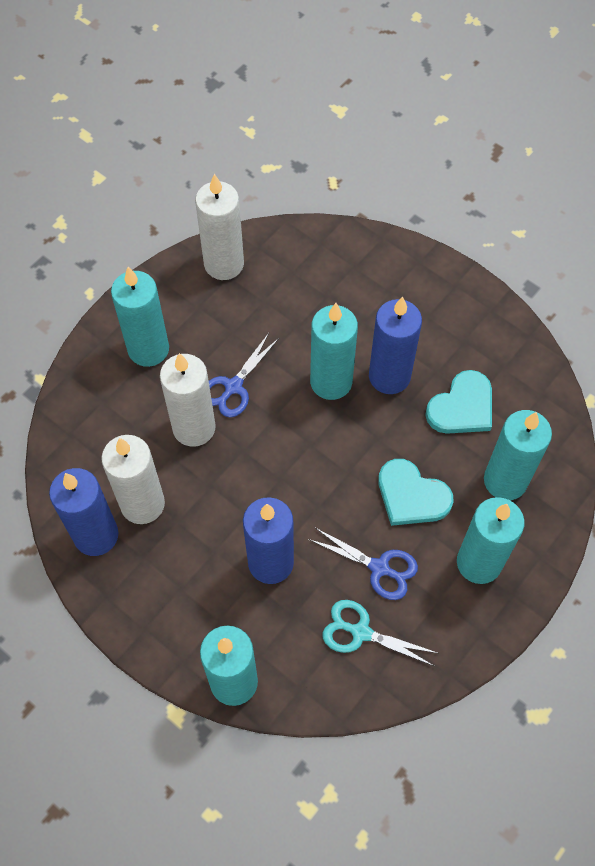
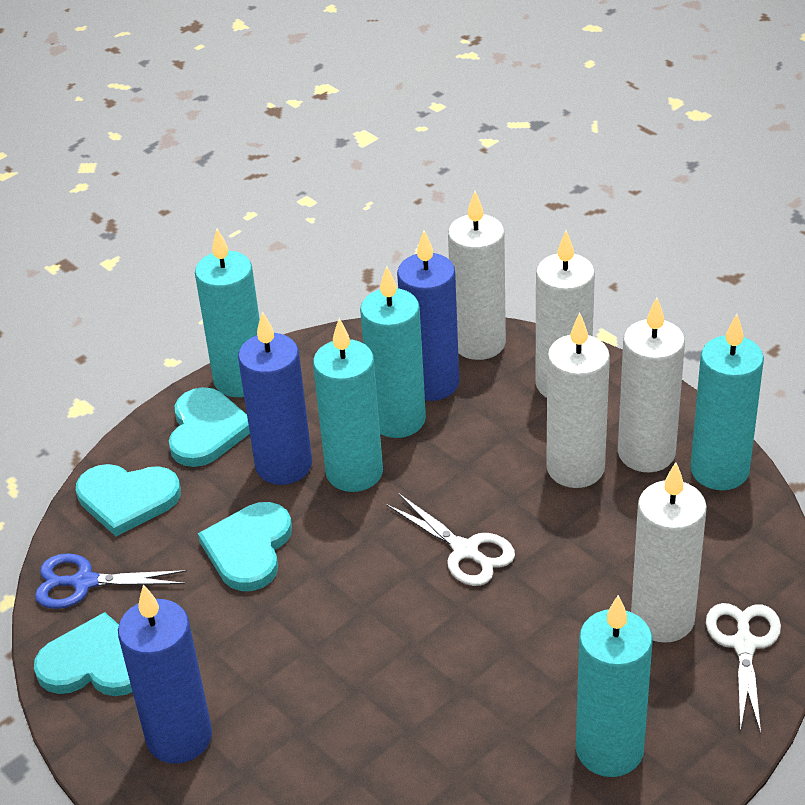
blue scissors: 2 -> 1
turquoise heart: 2 -> 4
turquoise scissors: 1 -> 0
white candle: 3 -> 5
white scissors: 0 -> 2

